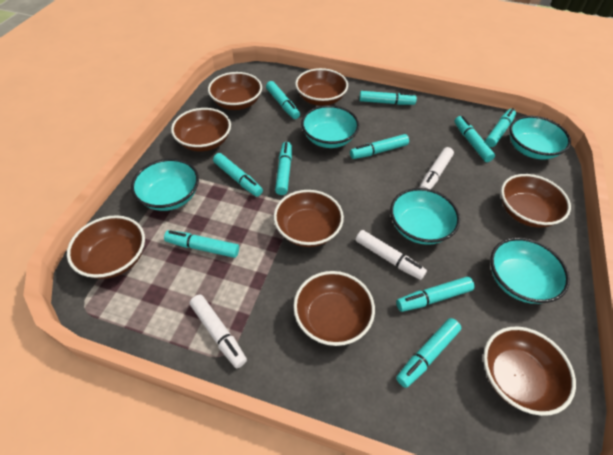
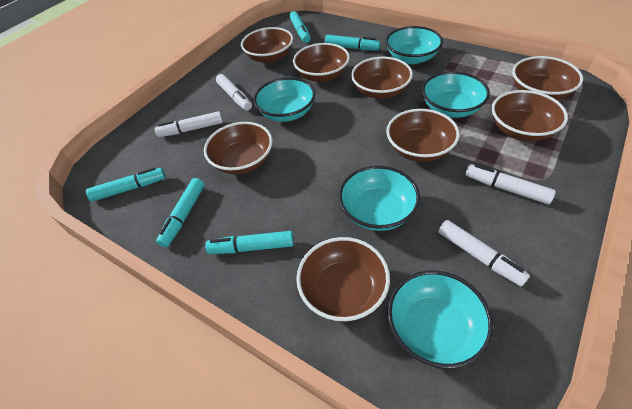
turquoise marker: 10 -> 5
white marker: 3 -> 4

